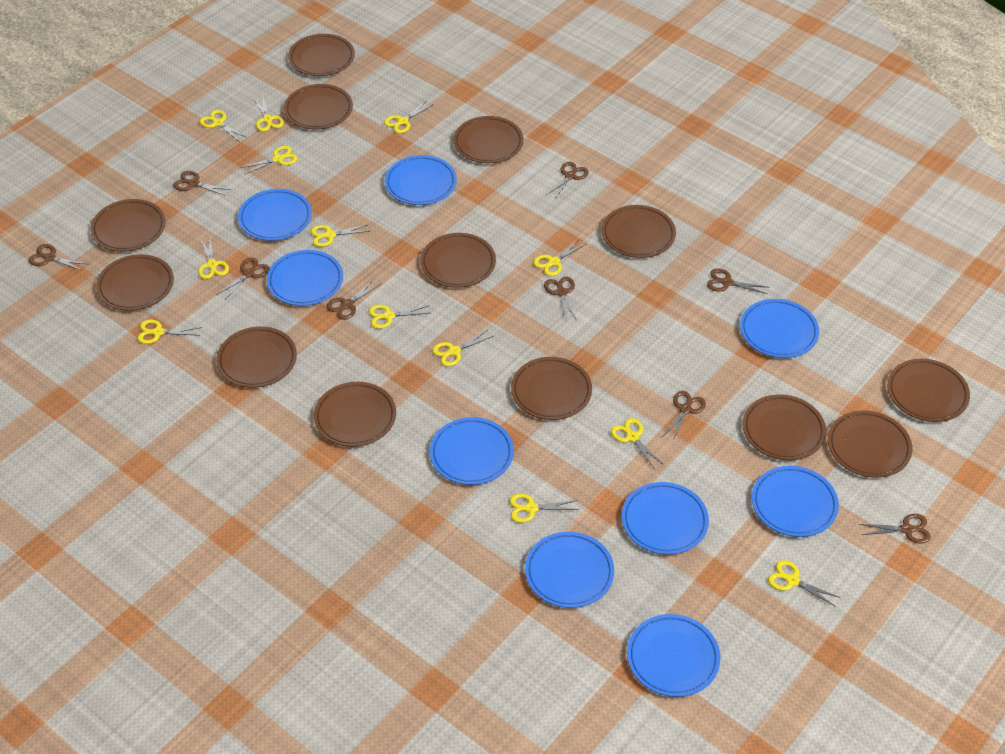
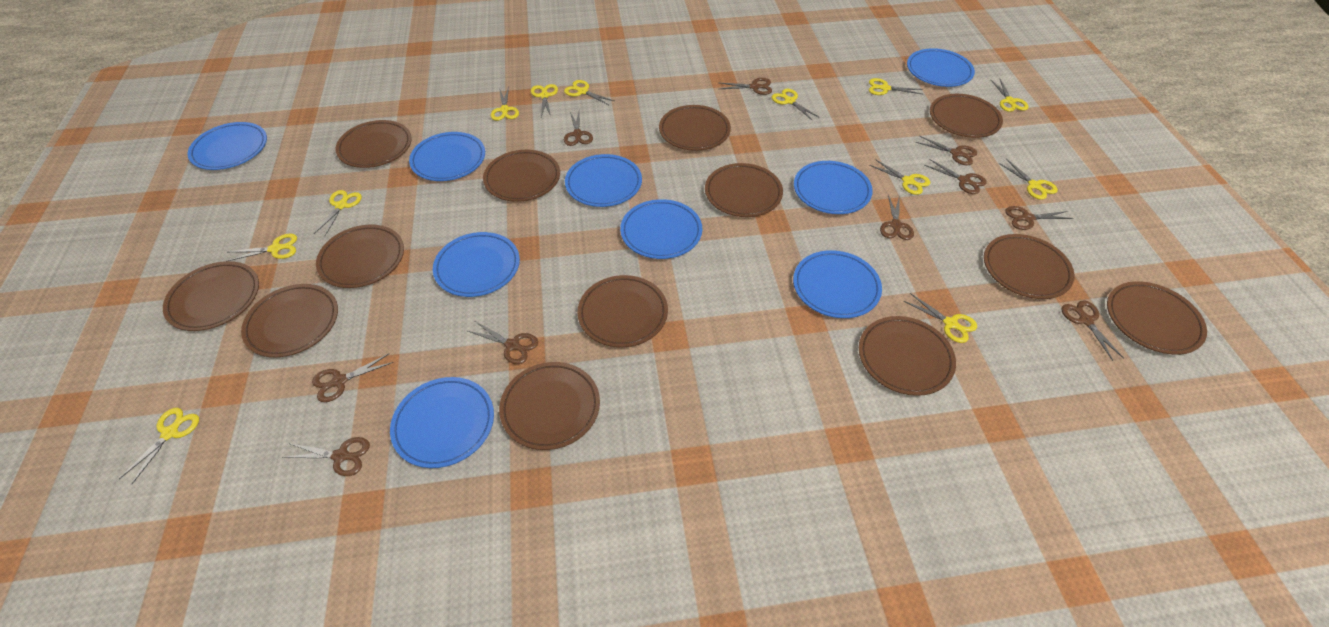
brown scissors: 9 -> 10
yellow scissors: 13 -> 12

